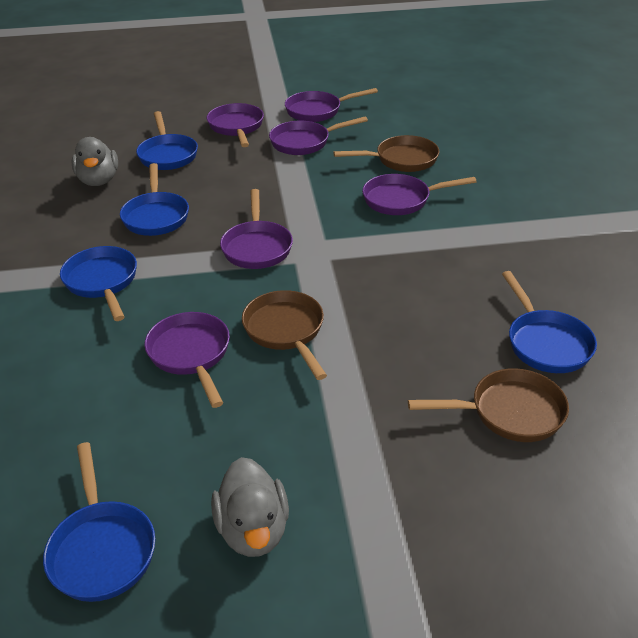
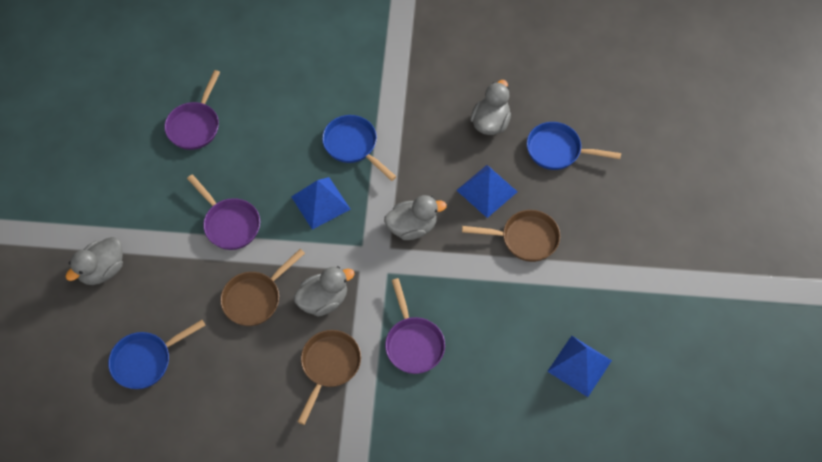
blue pan: 5 -> 3
blue pyramid: 0 -> 3
grey duck: 2 -> 4
purple pan: 6 -> 3

